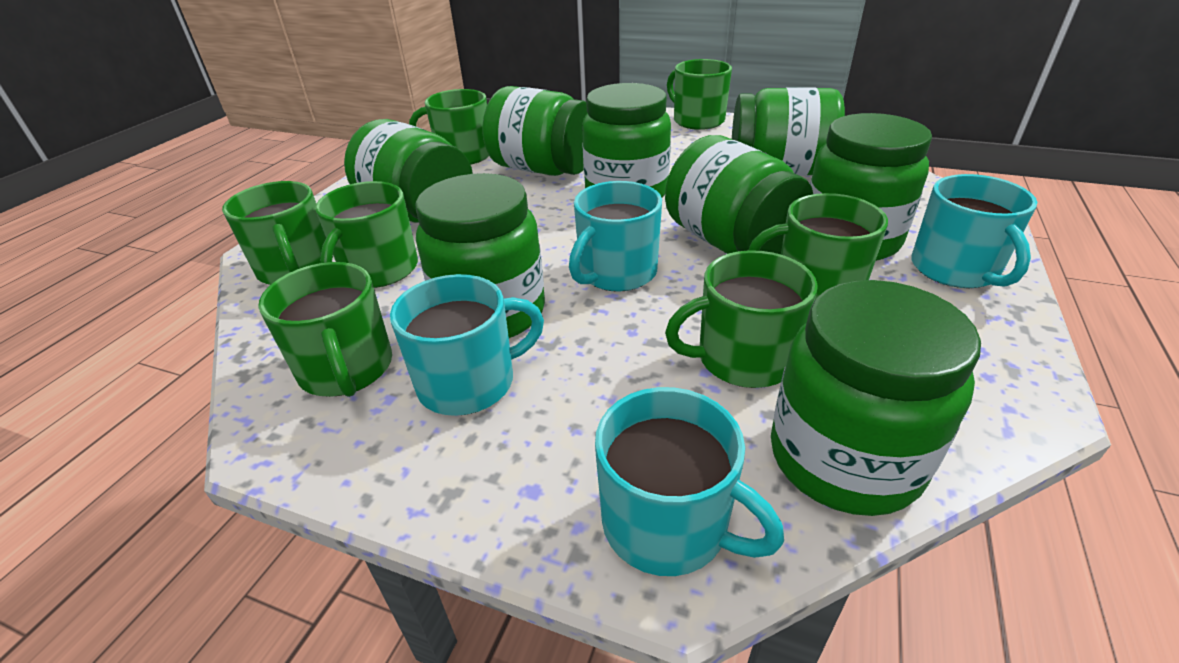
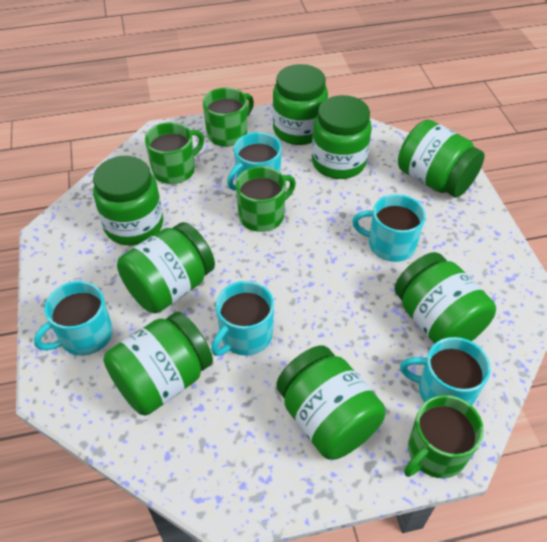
green mug: 7 -> 4
turquoise mug: 4 -> 5

